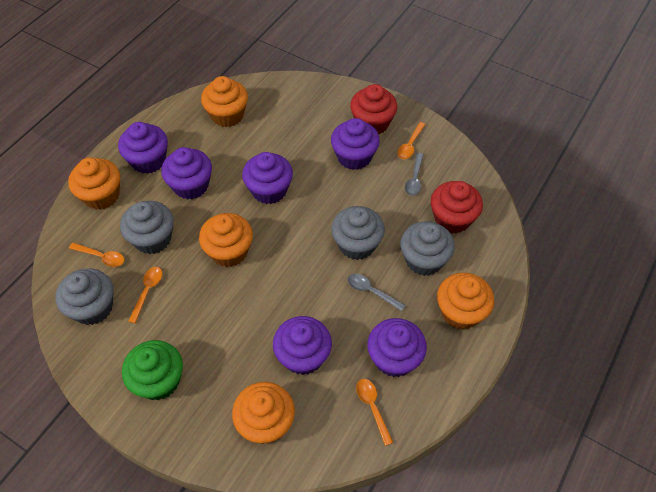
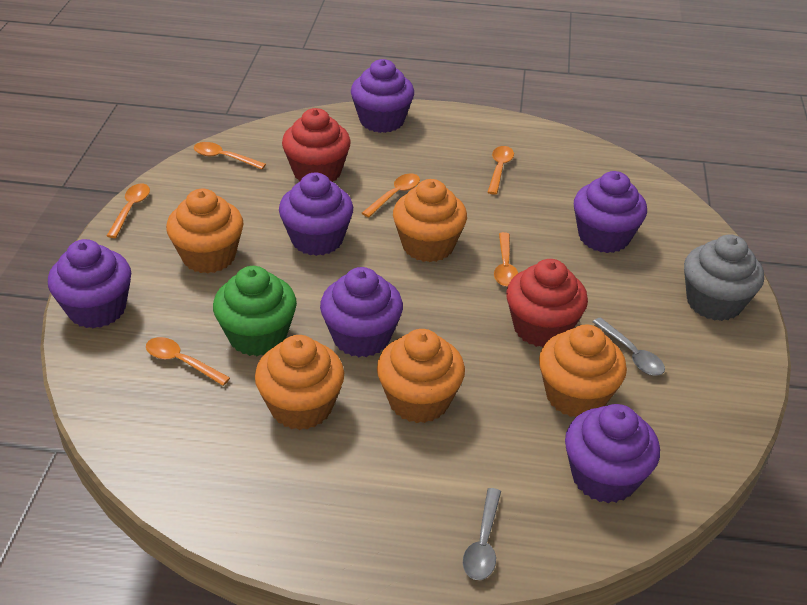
grey cupcake: 4 -> 1
orange spoon: 4 -> 6

